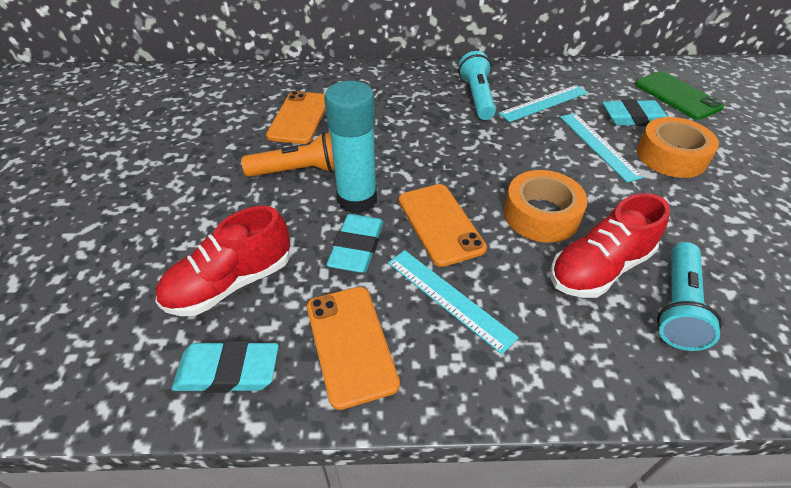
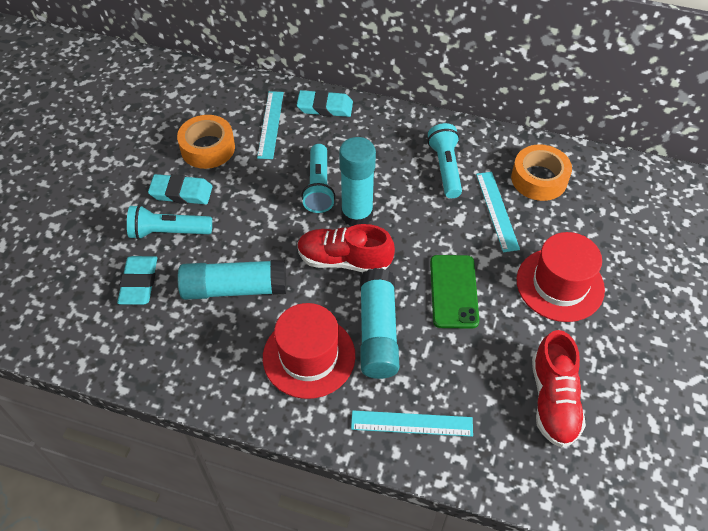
orange flashlight: 1 -> 0
orange phone: 3 -> 0
red hat: 0 -> 2
turquoise flashlight: 2 -> 3
turquoise glue stick: 1 -> 3

